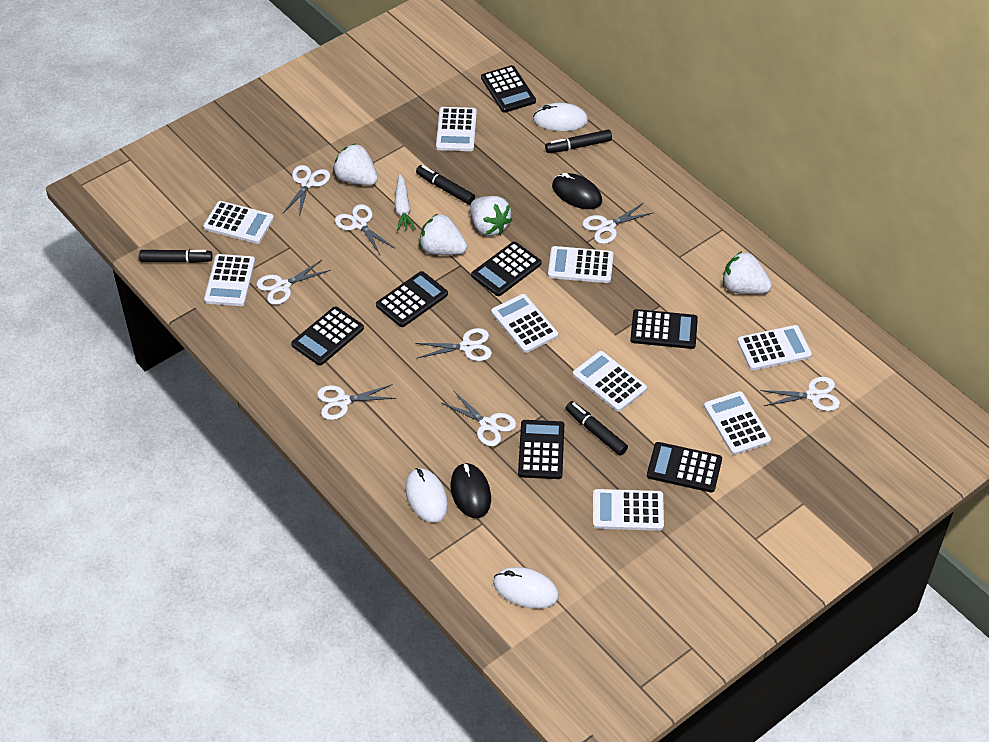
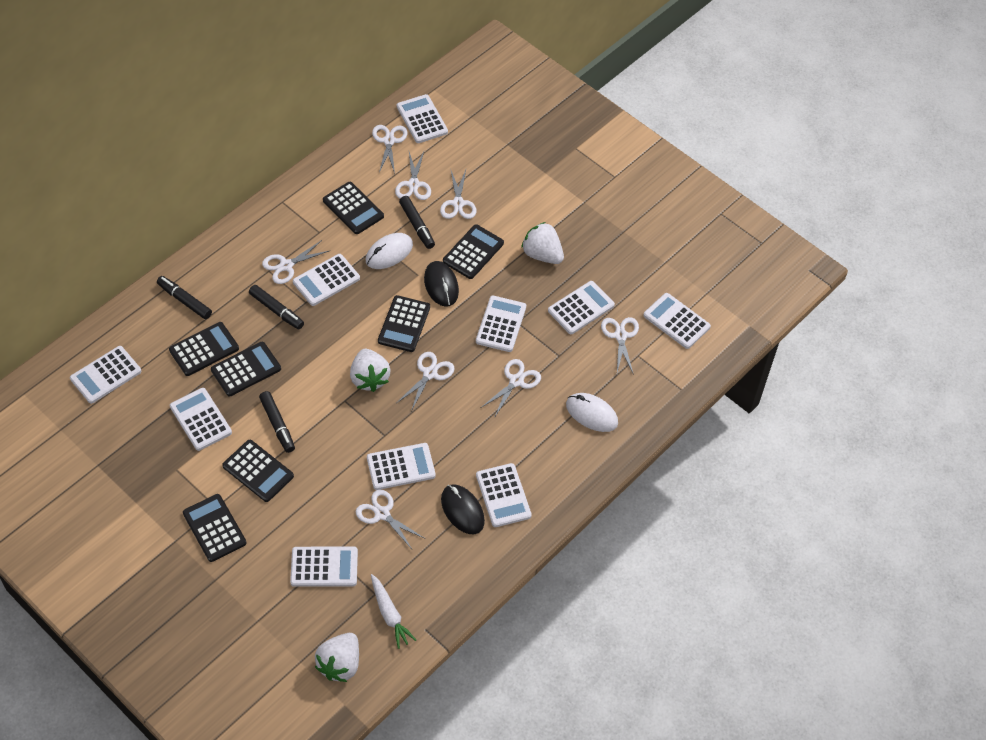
white calculator: 9 -> 10
white mouse: 3 -> 2
white strawberry: 4 -> 3

